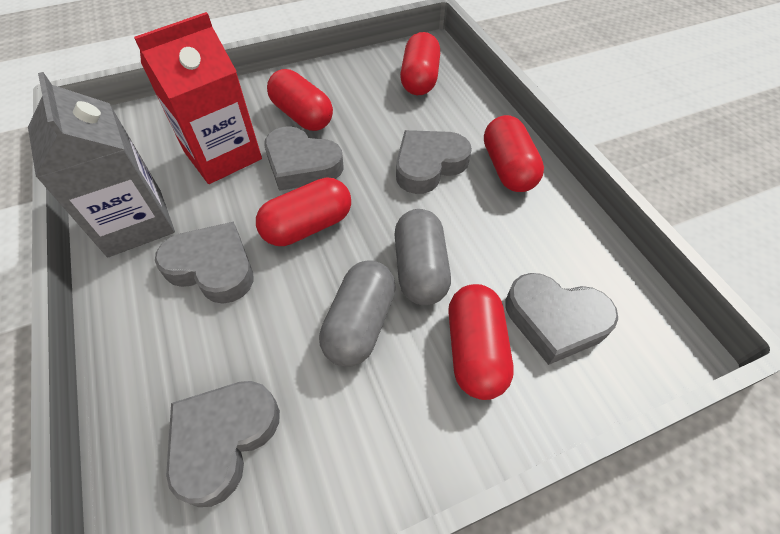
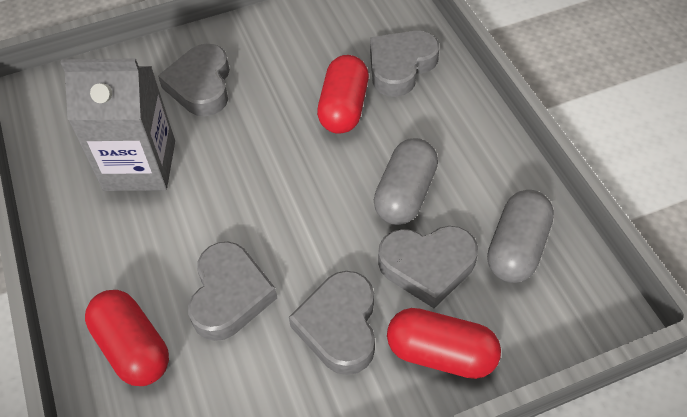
red capsule: 5 -> 3
red carton: 1 -> 0

